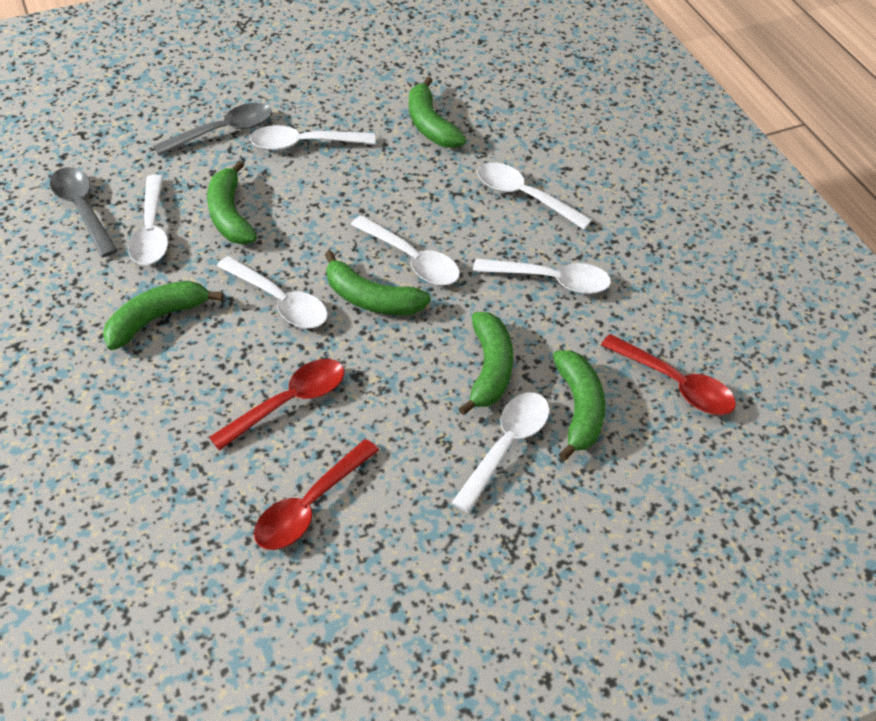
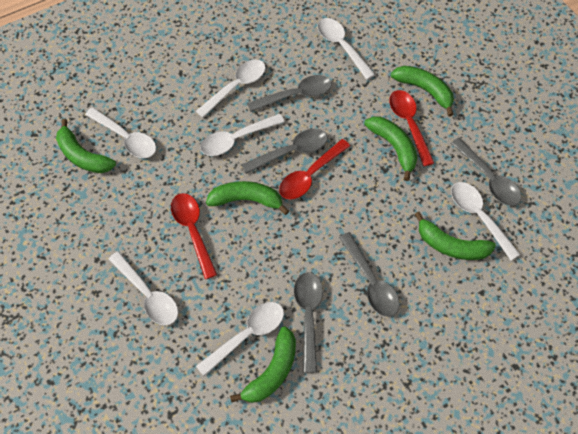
grey spoon: 2 -> 5

